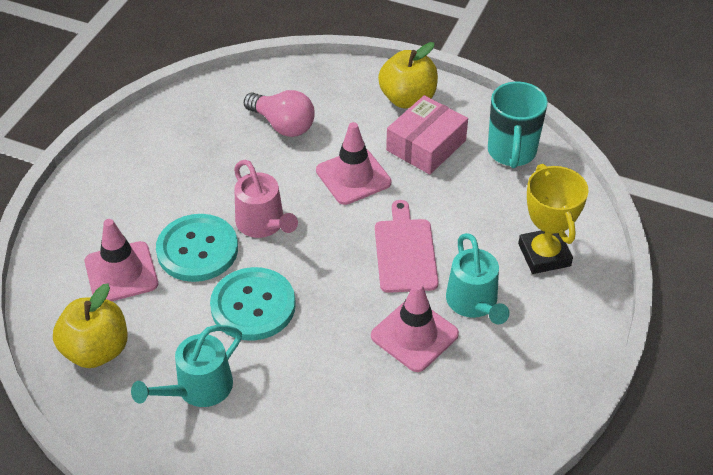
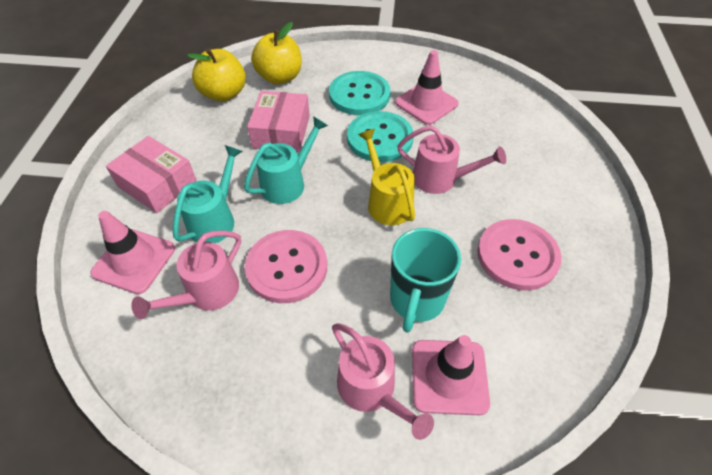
pink box: 1 -> 2
pink button: 0 -> 2
pink cutting board: 1 -> 0
pink light bulb: 1 -> 0
pink watering can: 1 -> 3
yellow trophy: 1 -> 0
yellow watering can: 0 -> 1

